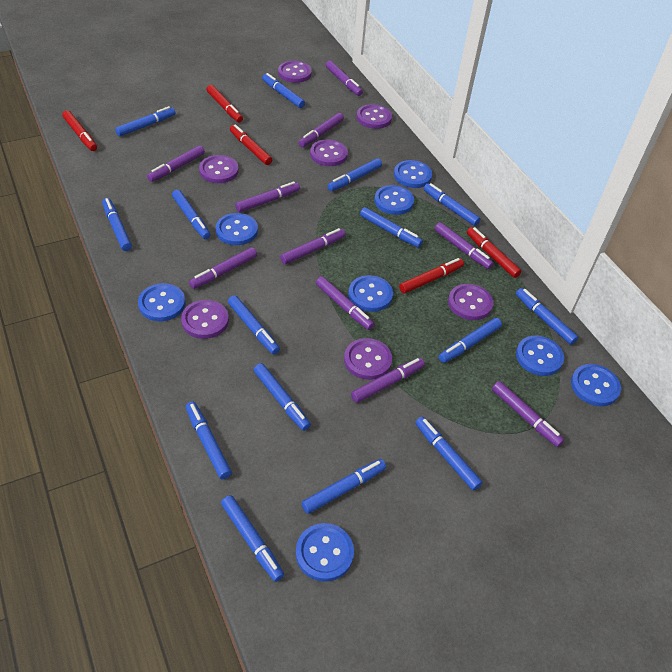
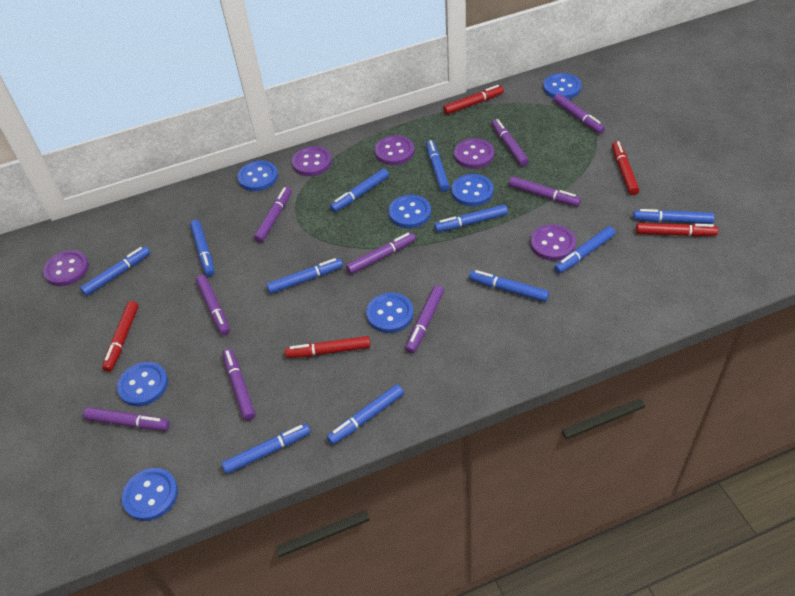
blue button: 8 -> 7
blue marker: 15 -> 11
purple button: 7 -> 5
purple marker: 10 -> 9

